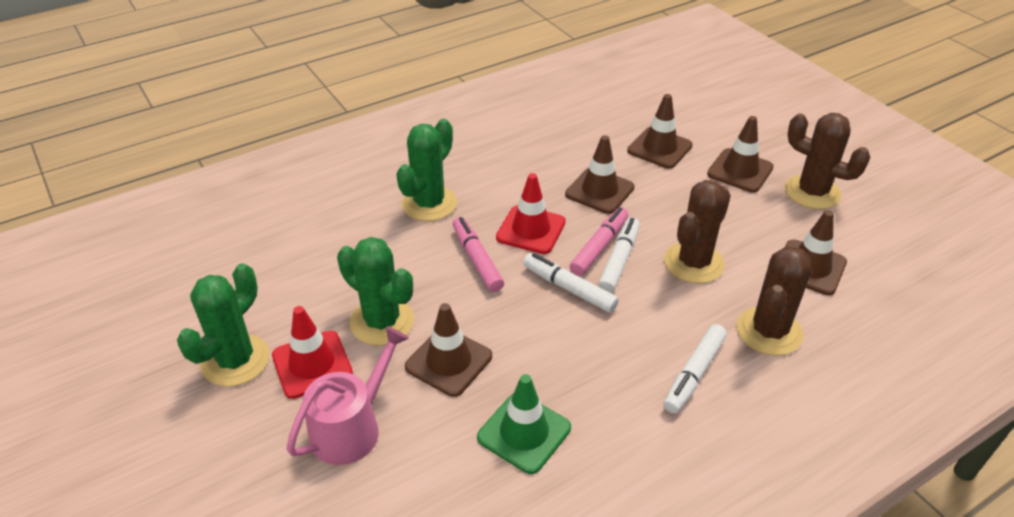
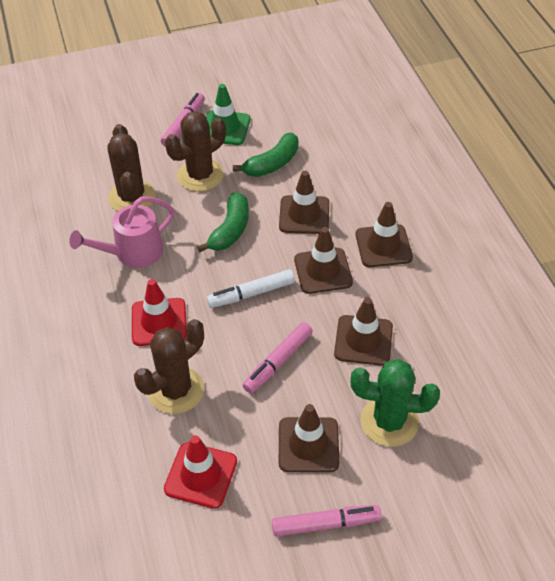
green banana: 0 -> 2
green cactus: 3 -> 1
pink marker: 2 -> 3
white marker: 3 -> 1

